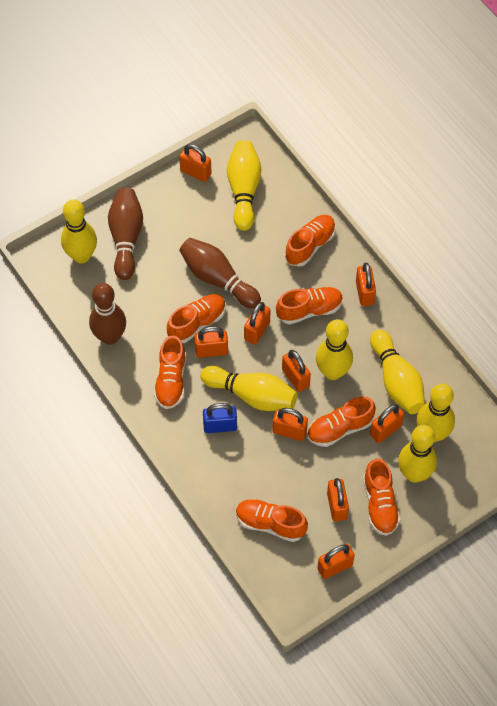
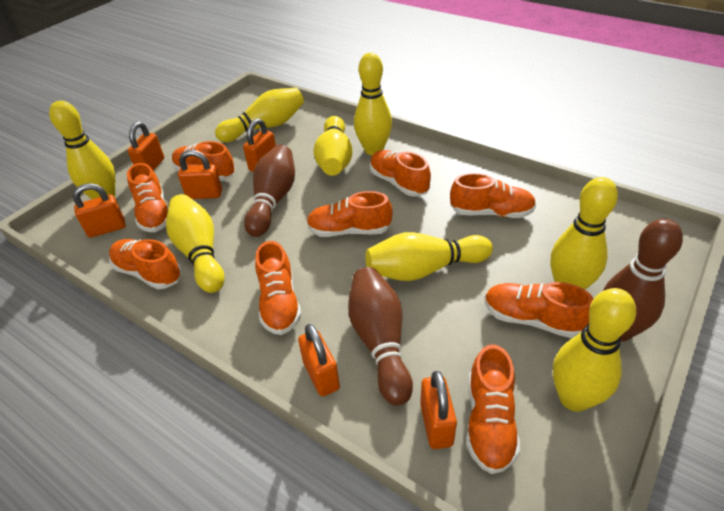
blue padlock: 1 -> 0
orange padlock: 9 -> 6
orange shoe: 7 -> 9
yellow bowling pin: 7 -> 8

